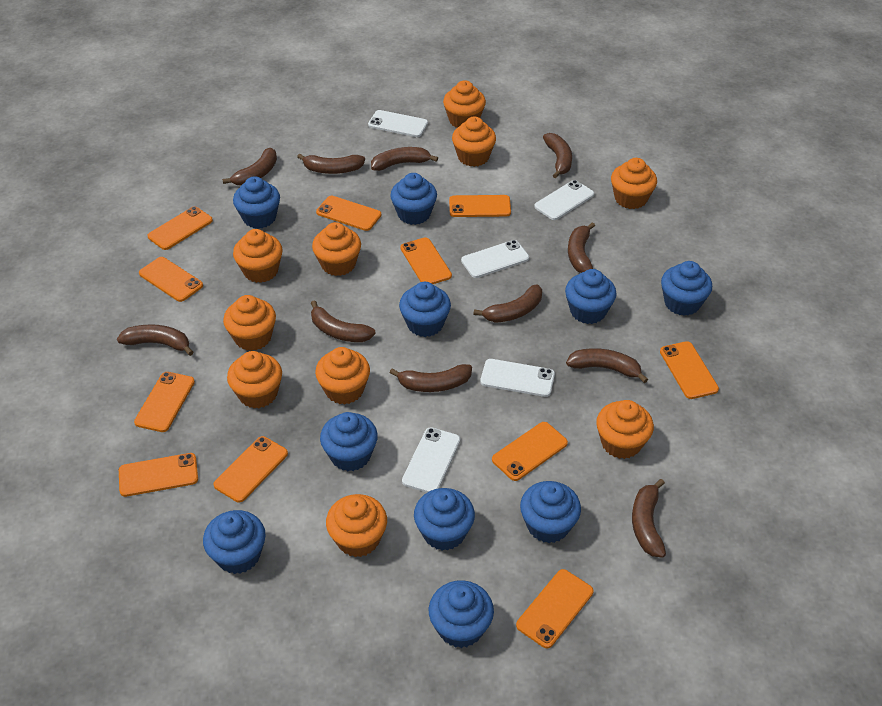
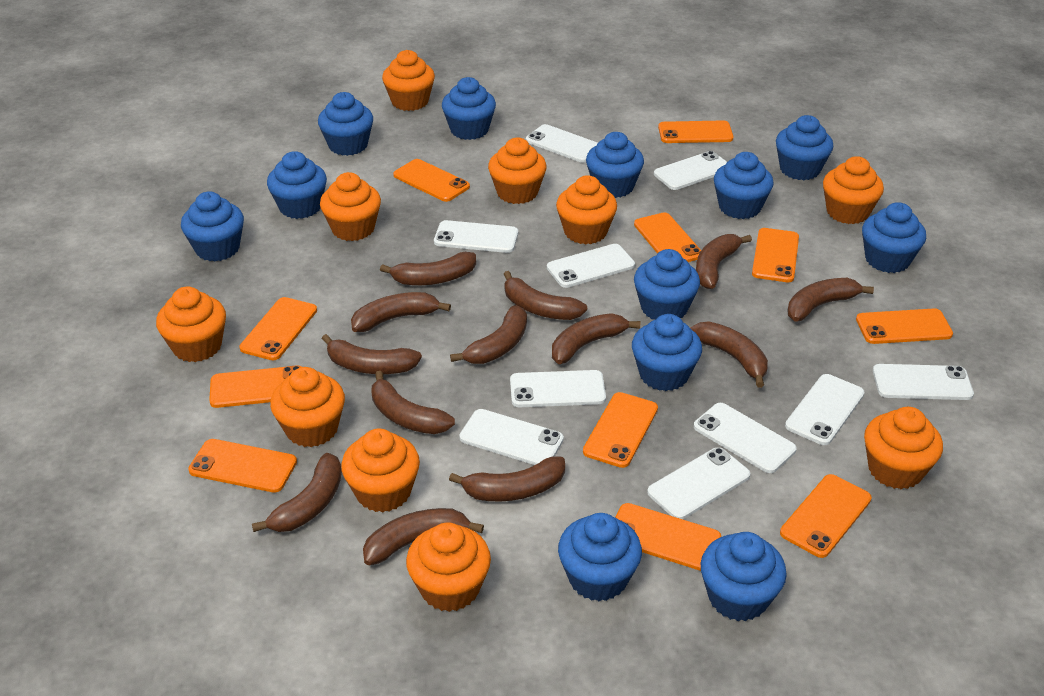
blue cupcake: 10 -> 12
brown banana: 11 -> 13
white phone: 5 -> 10

